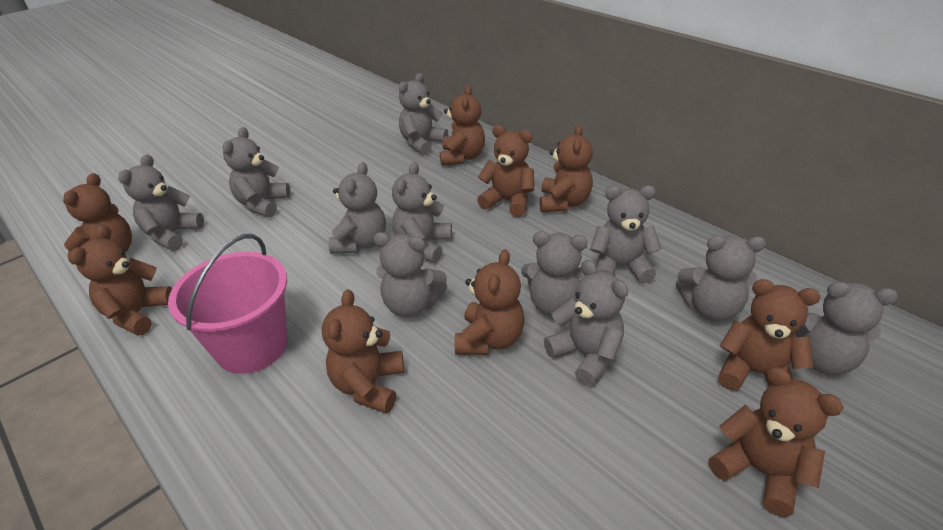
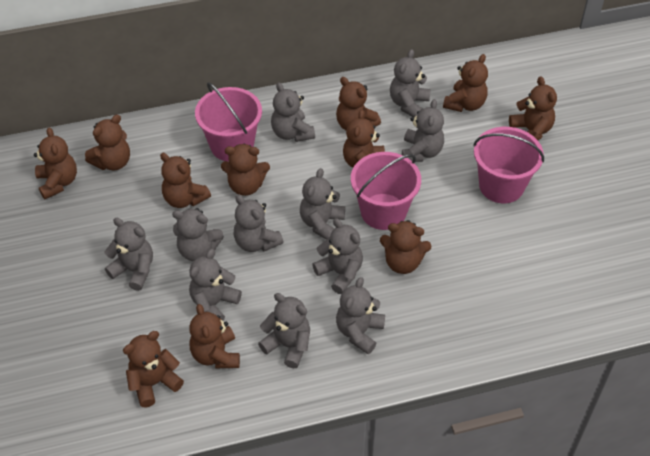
brown teddy bear: 9 -> 11
pink bucket: 1 -> 3

